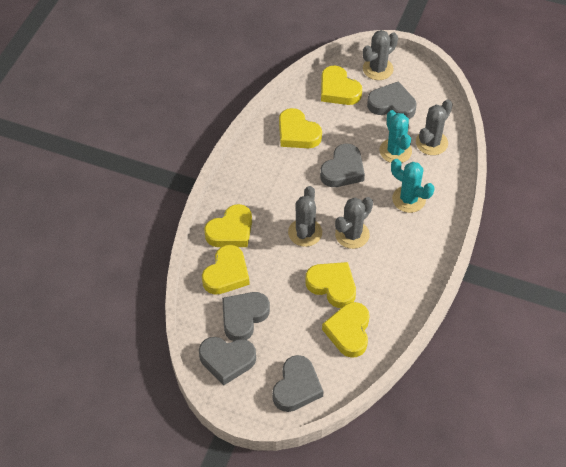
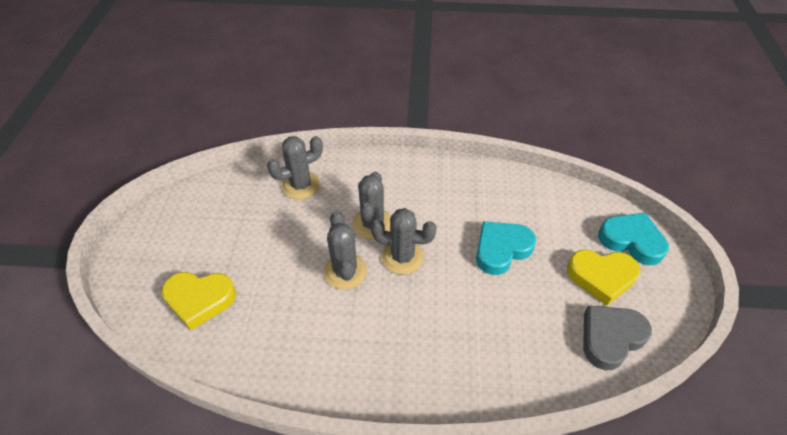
grey heart: 5 -> 1
turquoise cactus: 2 -> 0
turquoise heart: 0 -> 2
yellow heart: 6 -> 2

